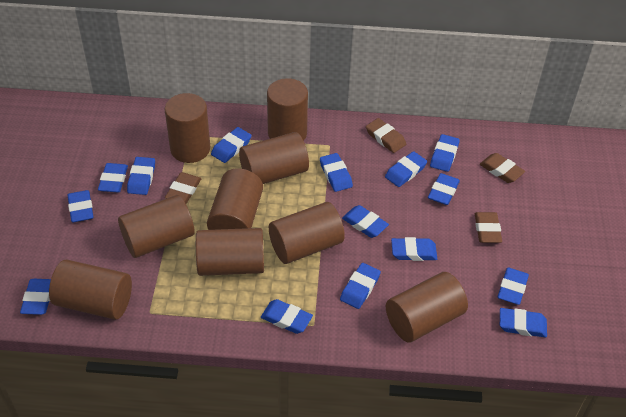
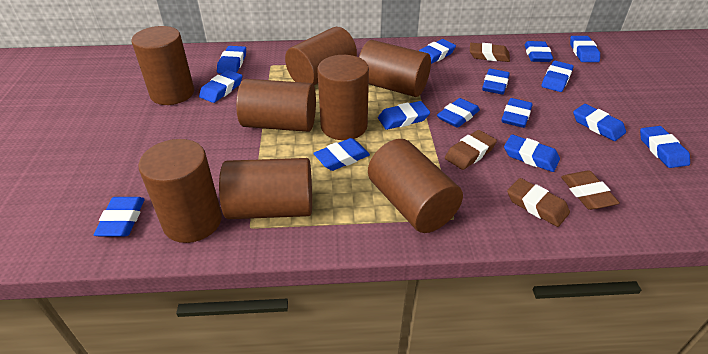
brown cylinder: 9 -> 8

